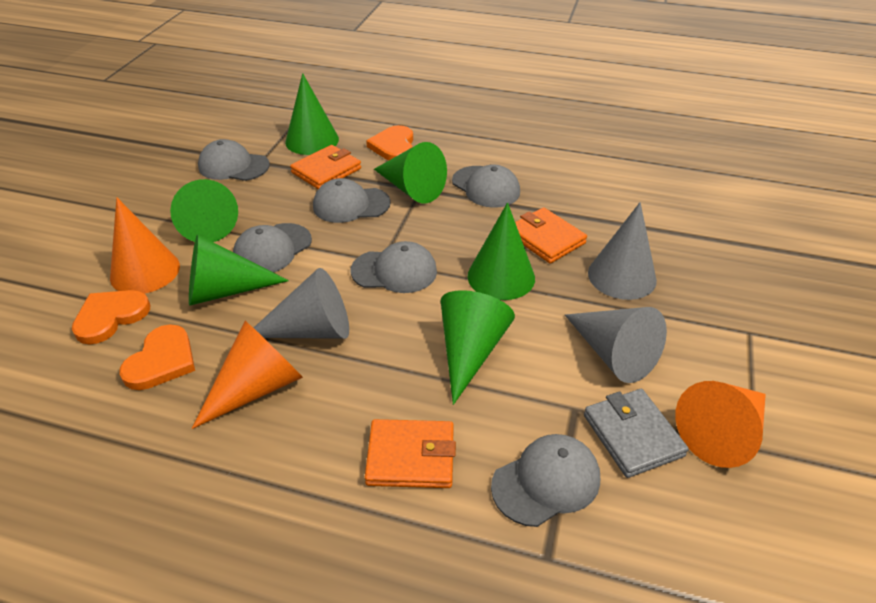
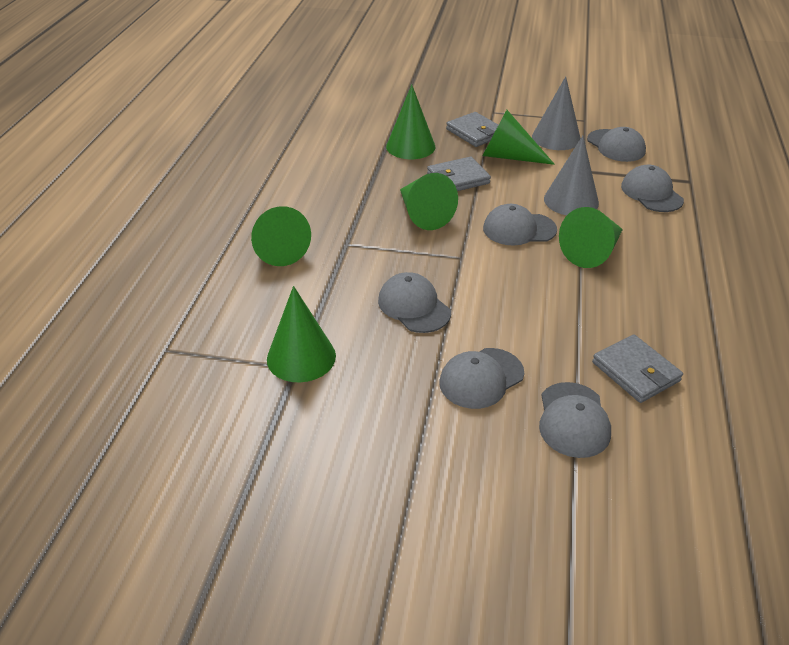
grey cone: 3 -> 2
grey wallet: 1 -> 3
orange cone: 3 -> 0
orange heart: 3 -> 0
orange wallet: 3 -> 0

